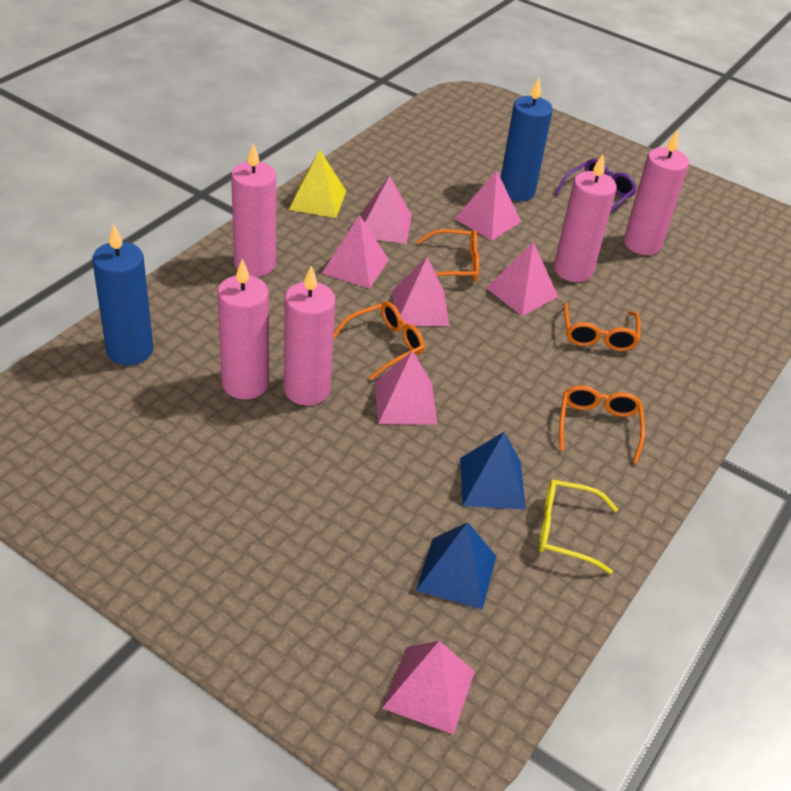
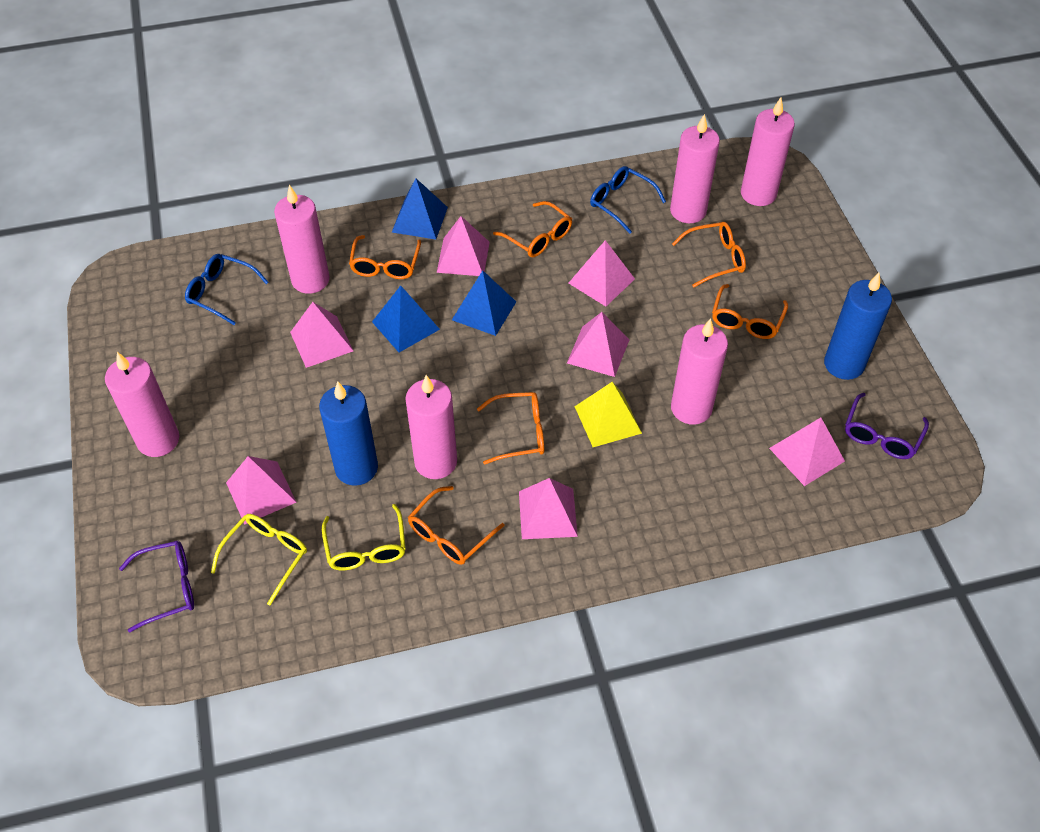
blue glasses: 0 -> 2
blue pyramid: 2 -> 3
orange glasses: 4 -> 6
pink candle: 5 -> 6
purple glasses: 1 -> 2
yellow glasses: 1 -> 2

